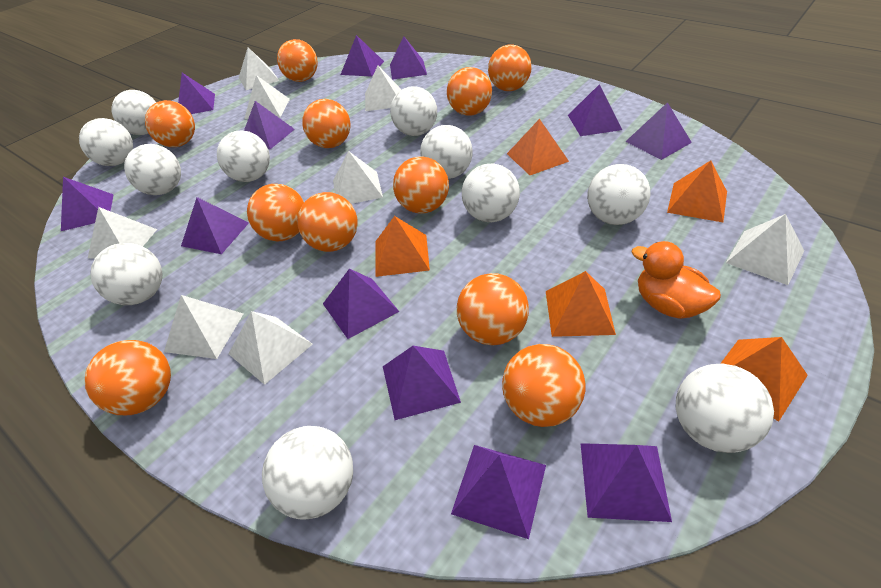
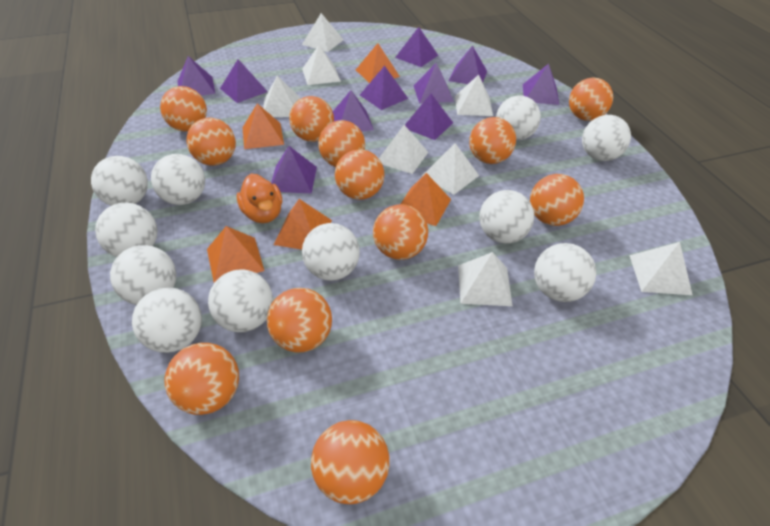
orange ball: 11 -> 12
purple pyramid: 12 -> 10

